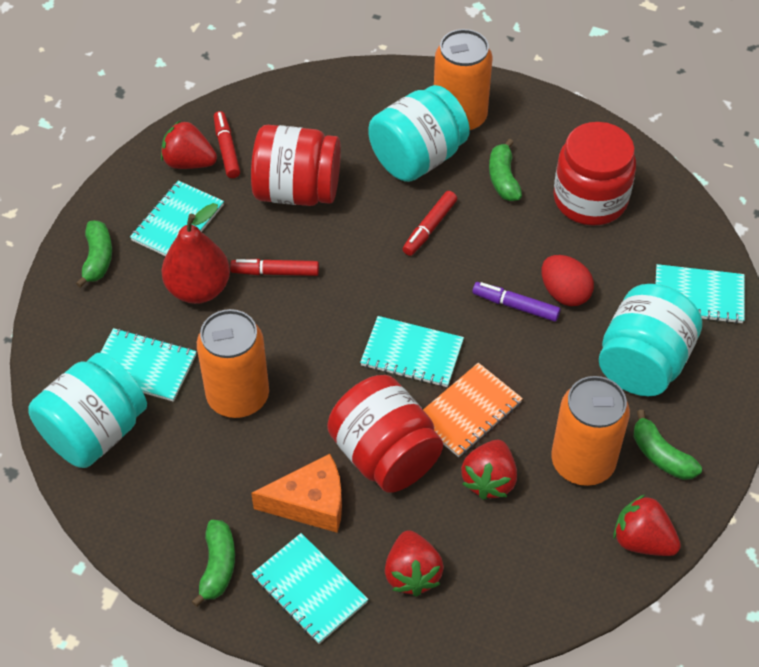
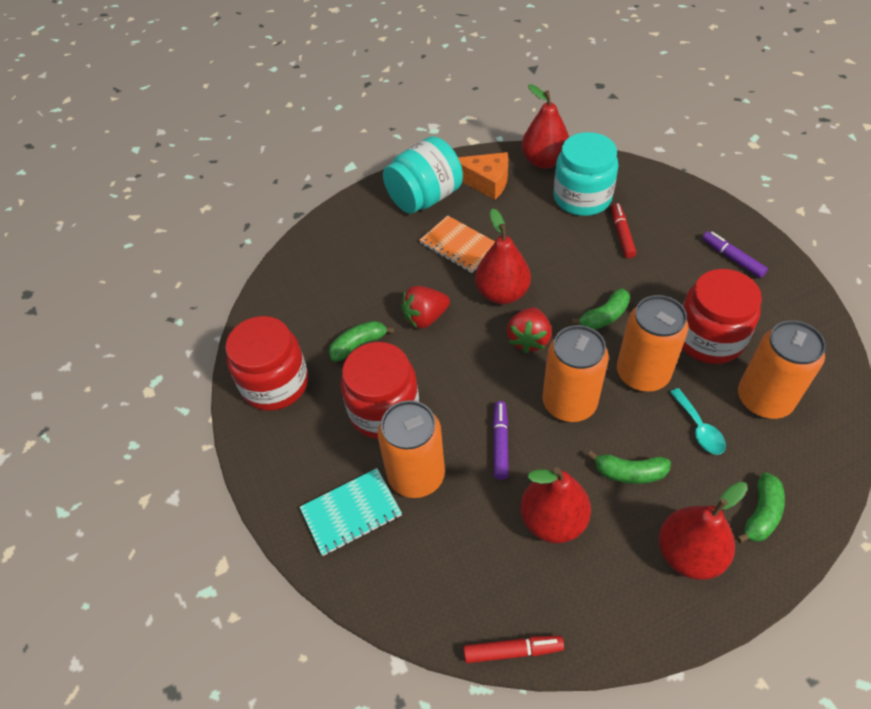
orange can: 3 -> 4
purple marker: 1 -> 2
red egg: 1 -> 0
red marker: 3 -> 2
red pear: 1 -> 4
red strawberry: 4 -> 2
turquoise jar: 3 -> 2
turquoise notebook: 5 -> 1
turquoise spoon: 0 -> 1

